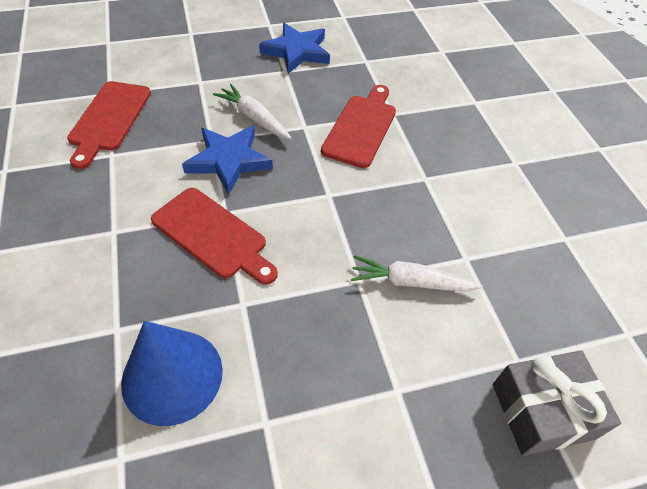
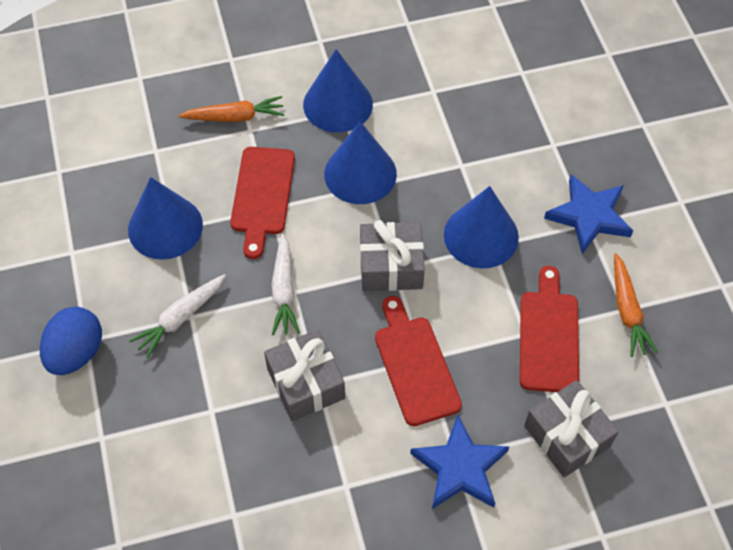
blue cone: 1 -> 4
blue egg: 0 -> 1
grey gift: 1 -> 3
orange carrot: 0 -> 2

